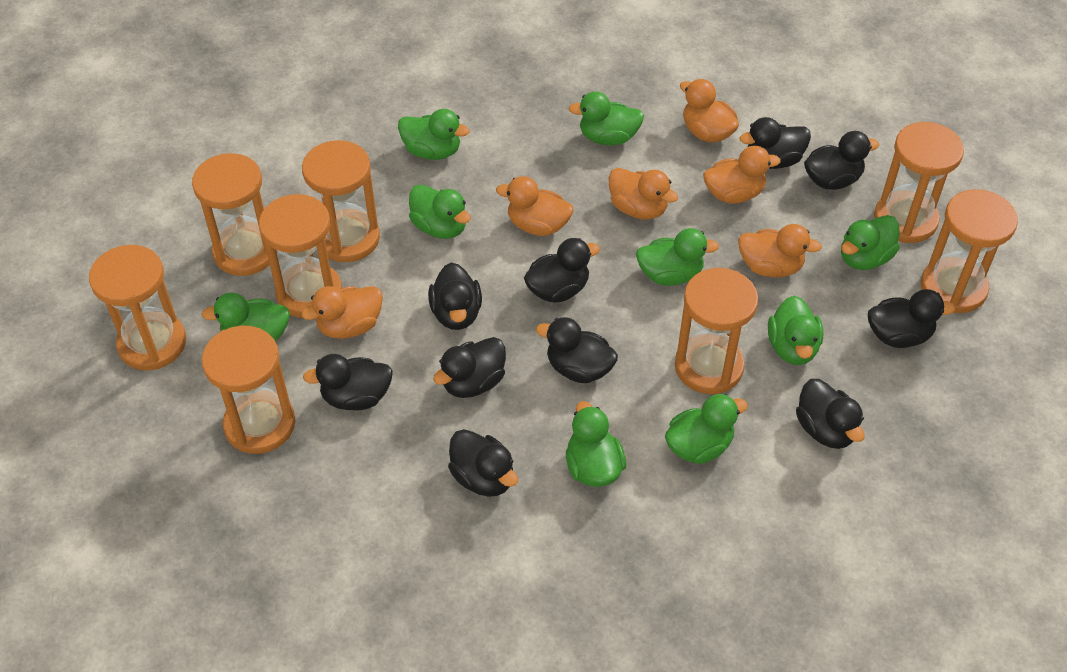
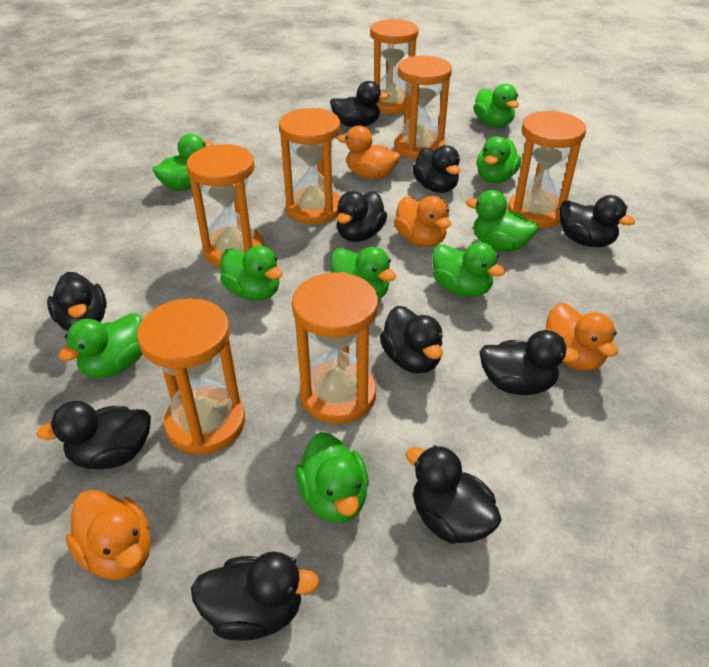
orange duck: 6 -> 4
orange hourglass: 8 -> 7

